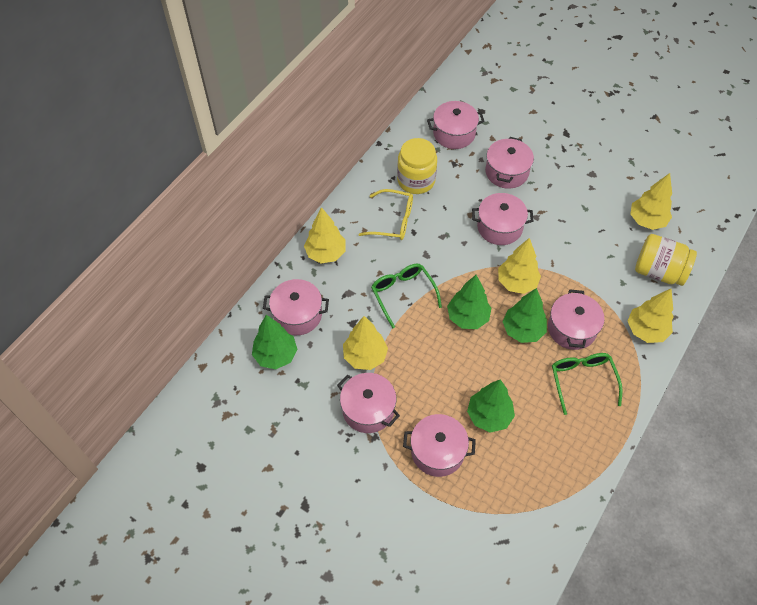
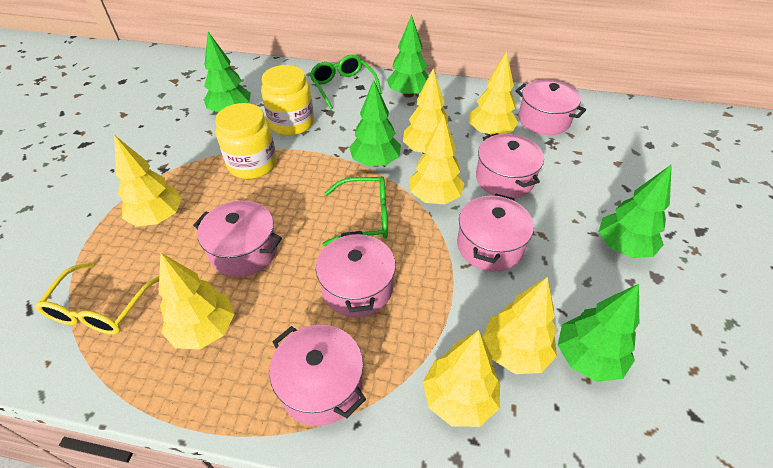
green tree: 4 -> 5
pink pot: 7 -> 6
yellow tree: 5 -> 7

